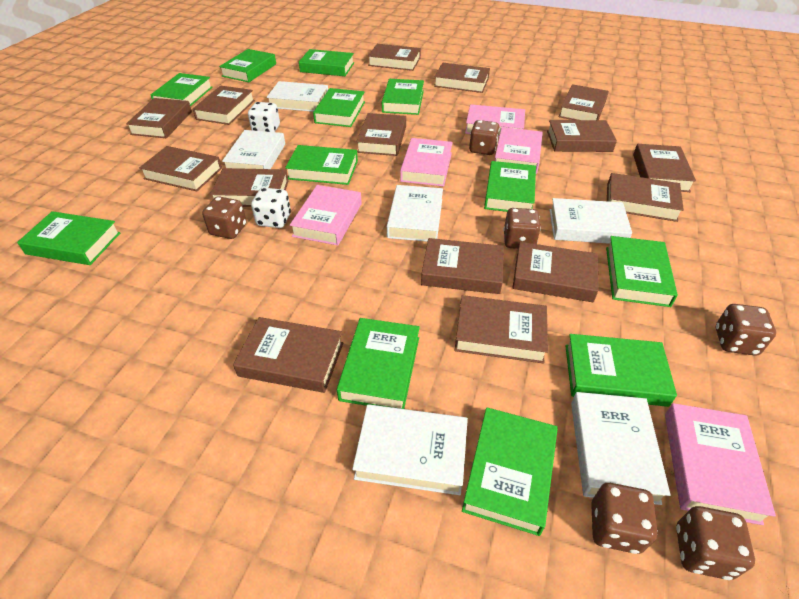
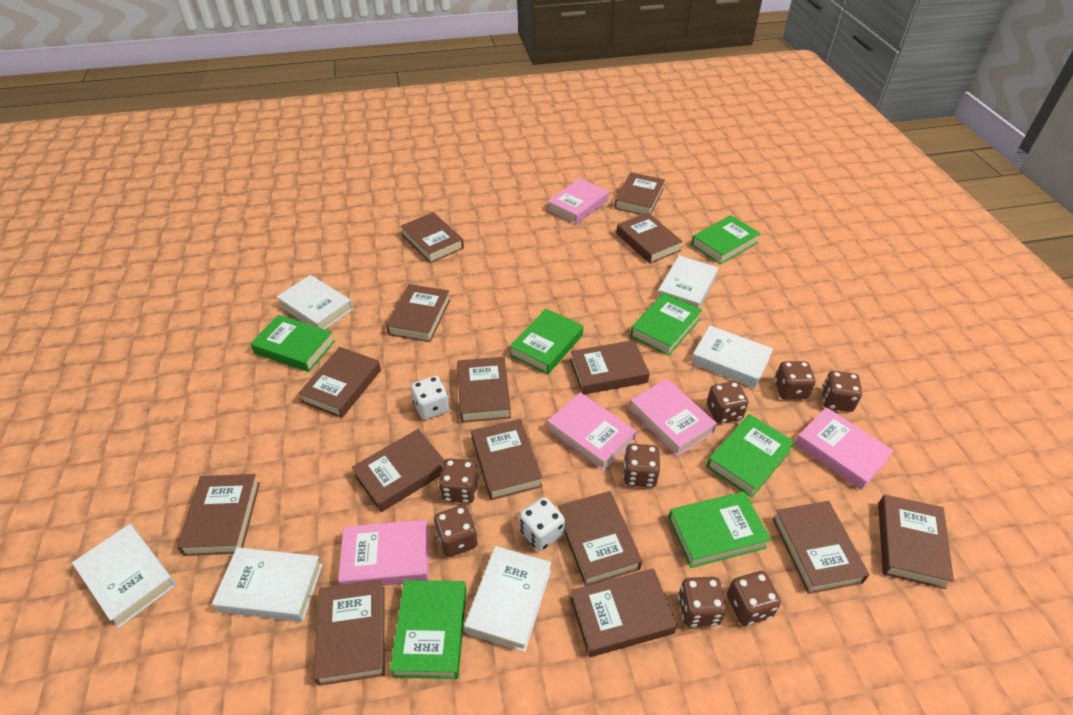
brown dice: 6 -> 8
green book: 12 -> 7

